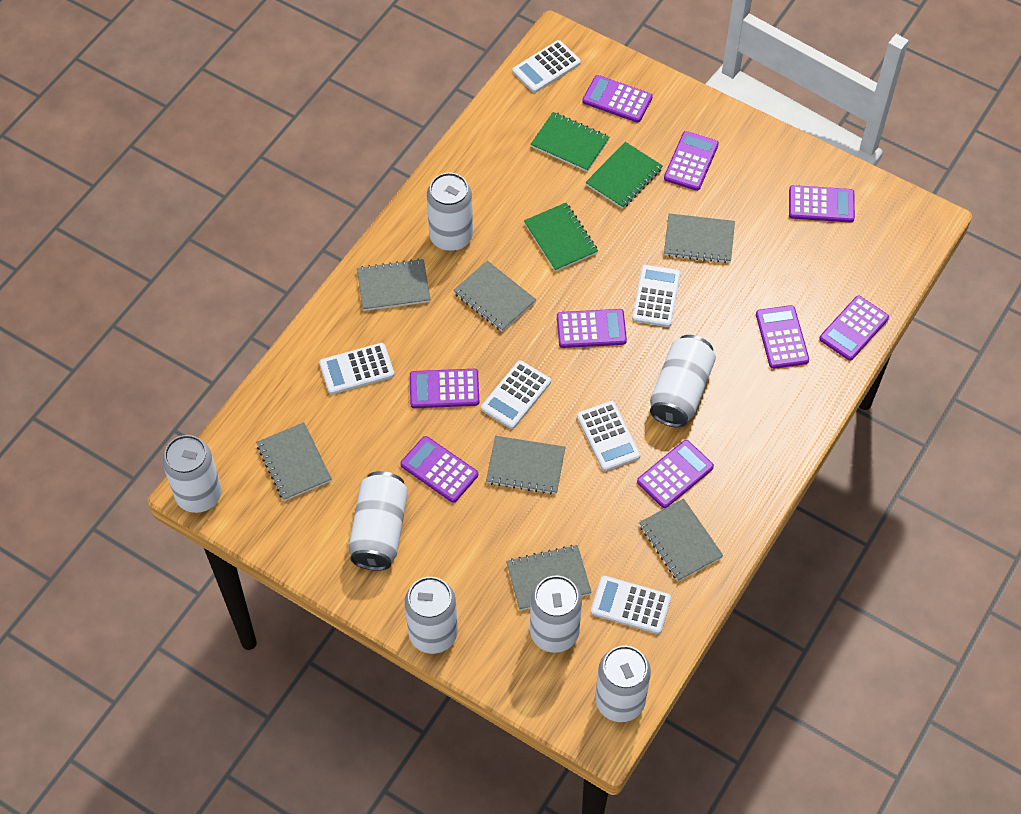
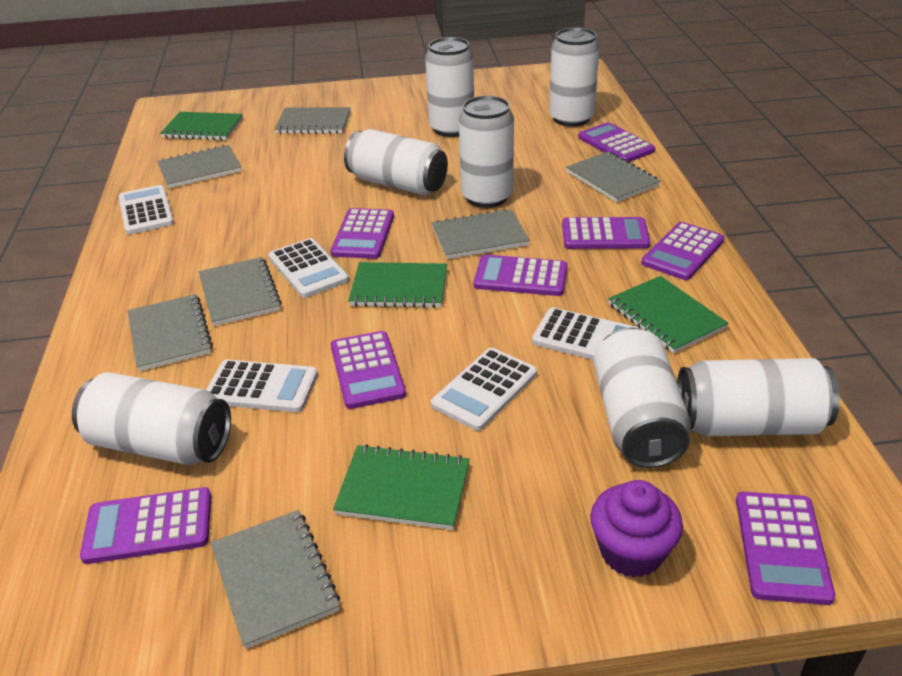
green notebook: 3 -> 4
purple calculator: 9 -> 8
purple cupcake: 0 -> 1
white calculator: 6 -> 5

